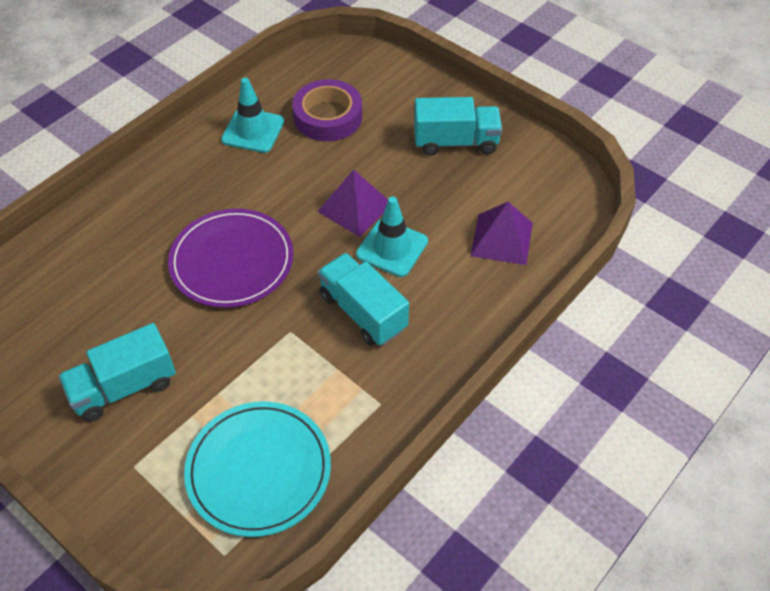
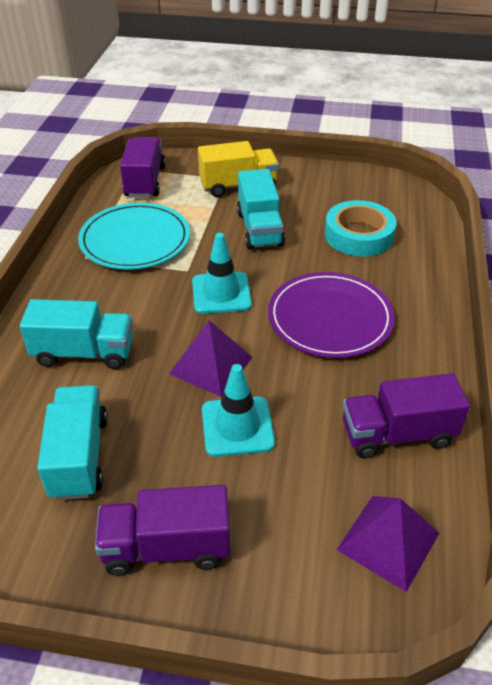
purple tape: 1 -> 0
purple truck: 0 -> 3
turquoise tape: 0 -> 1
yellow truck: 0 -> 1

